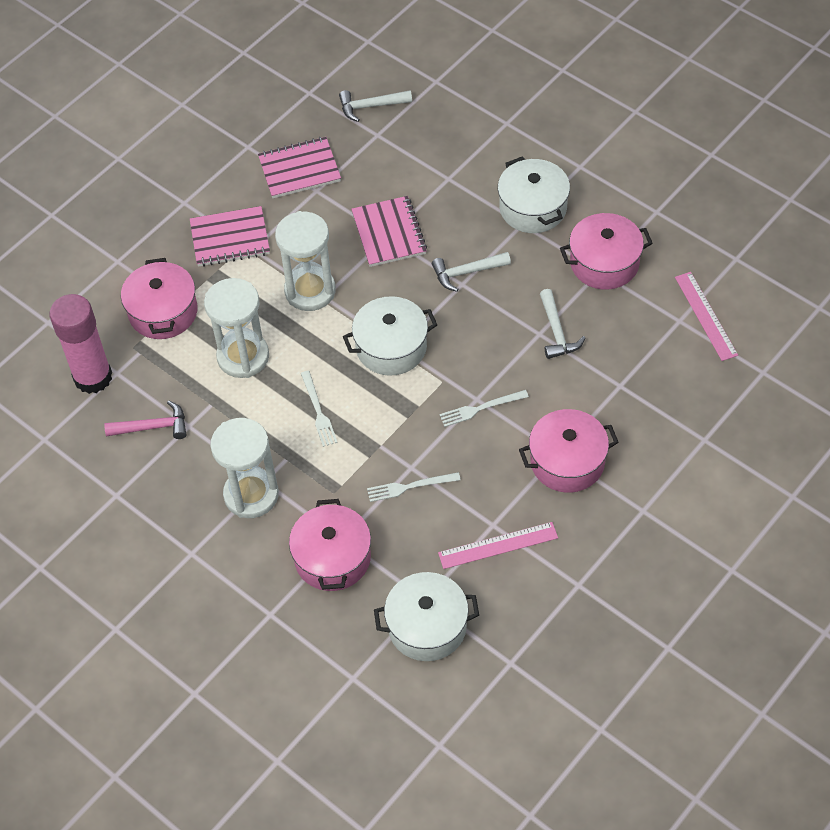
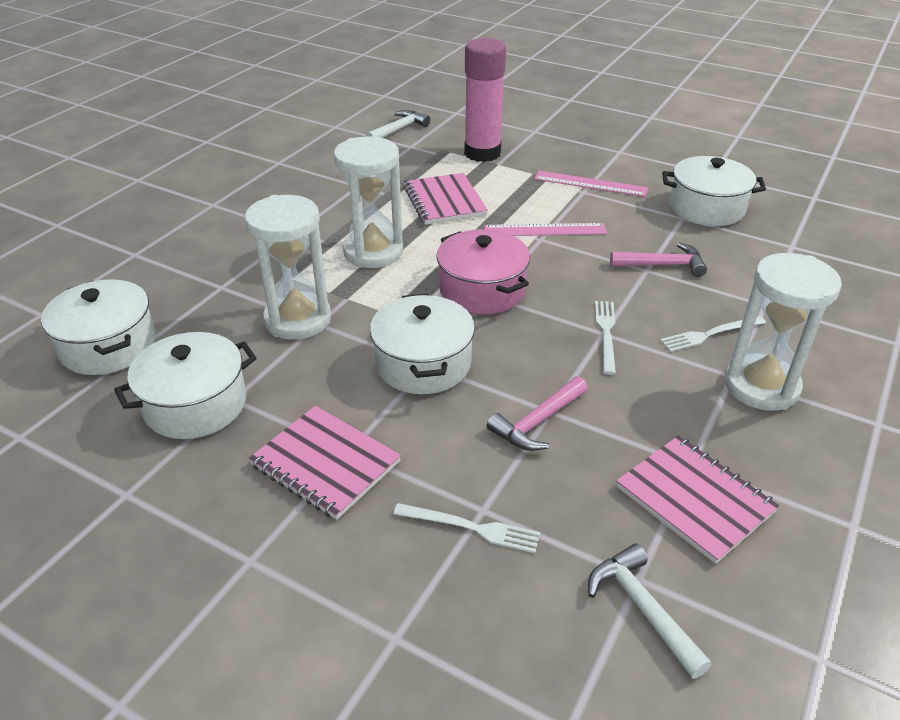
pink hammer: 1 -> 2
pink pot: 4 -> 1
white hammer: 3 -> 2
white pot: 3 -> 4

